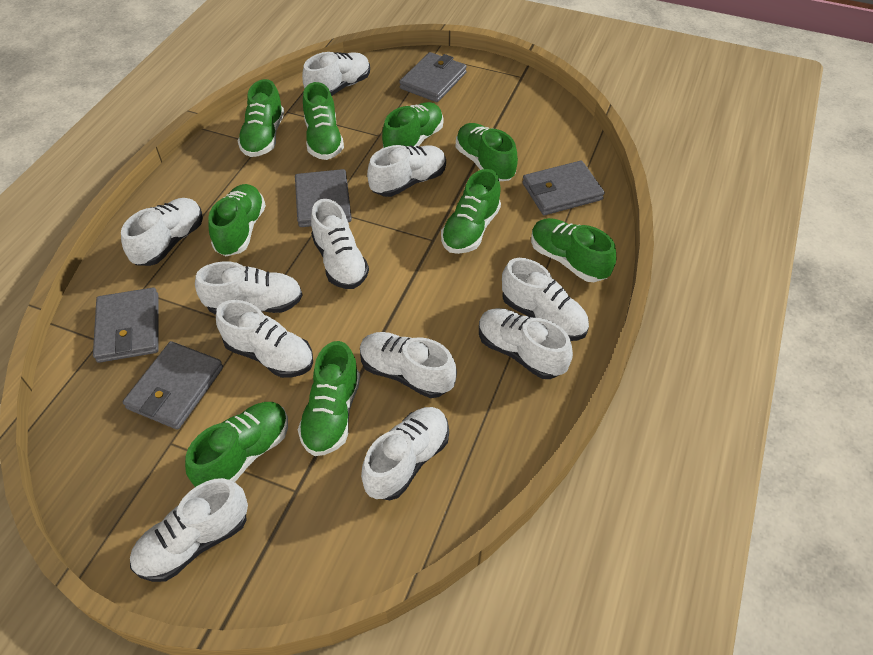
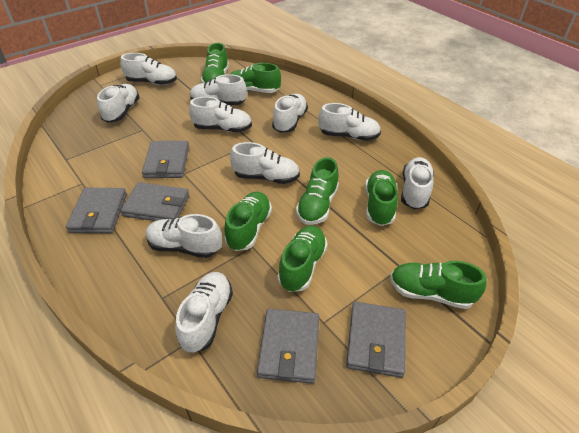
green shoe: 9 -> 7
white shoe: 11 -> 10

